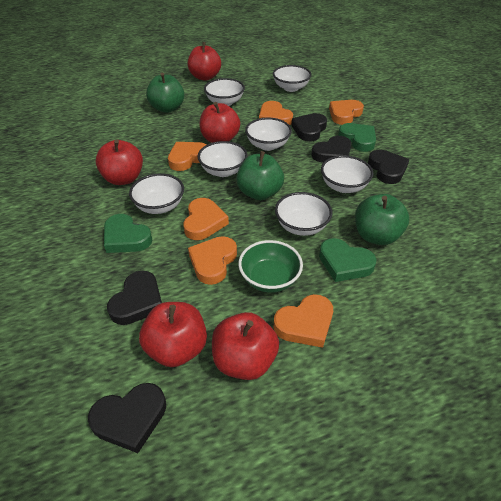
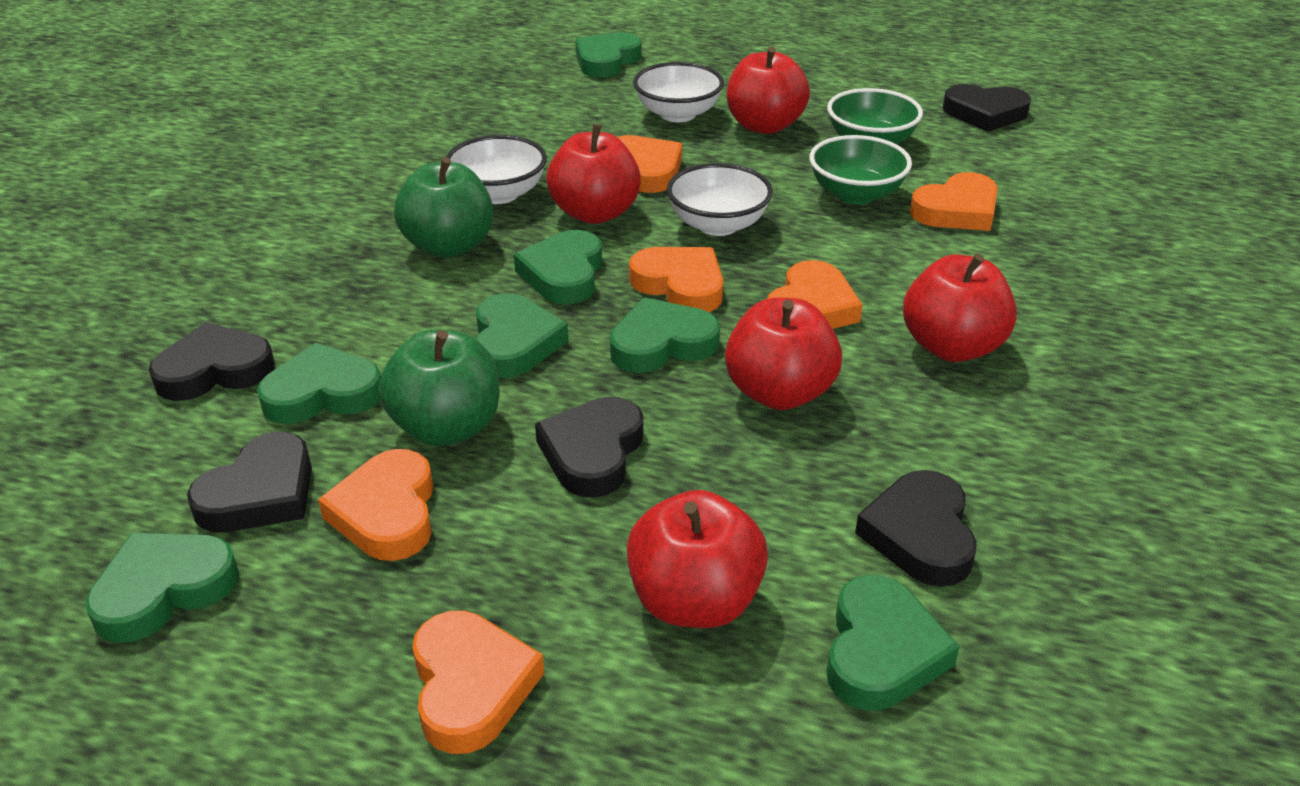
green apple: 3 -> 2
green bowl: 1 -> 2
green heart: 3 -> 7
white bowl: 7 -> 3

